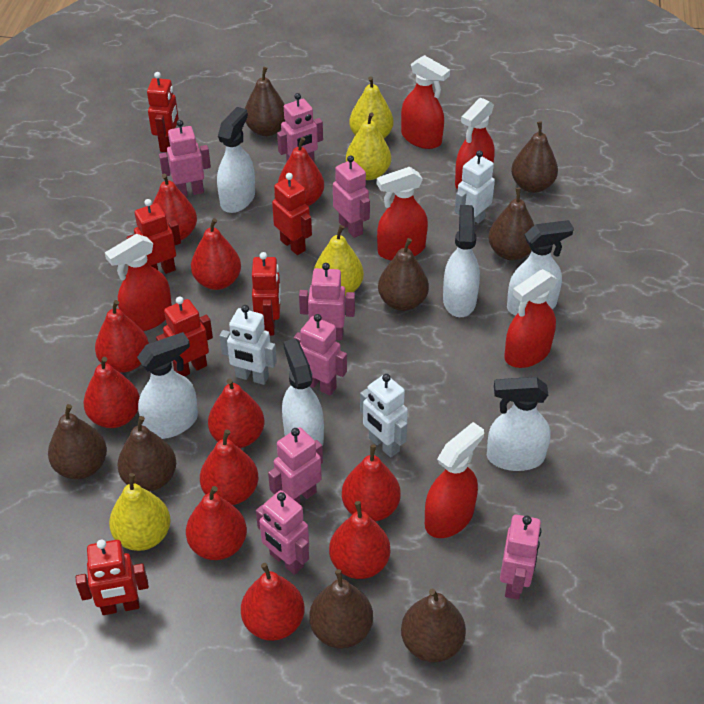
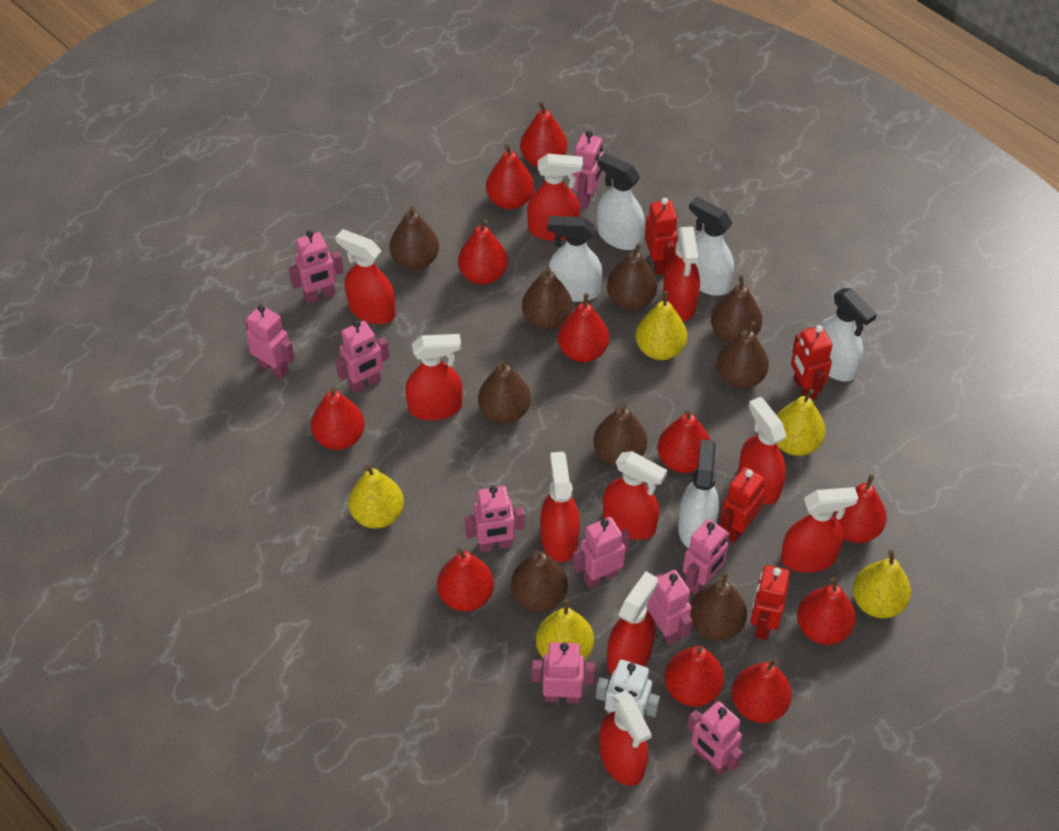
brown pear: 8 -> 9
pink robot: 8 -> 10
red robot: 6 -> 4
red spray bottle: 6 -> 10
white robot: 3 -> 1
white spray bottle: 6 -> 5
yellow pear: 4 -> 5

